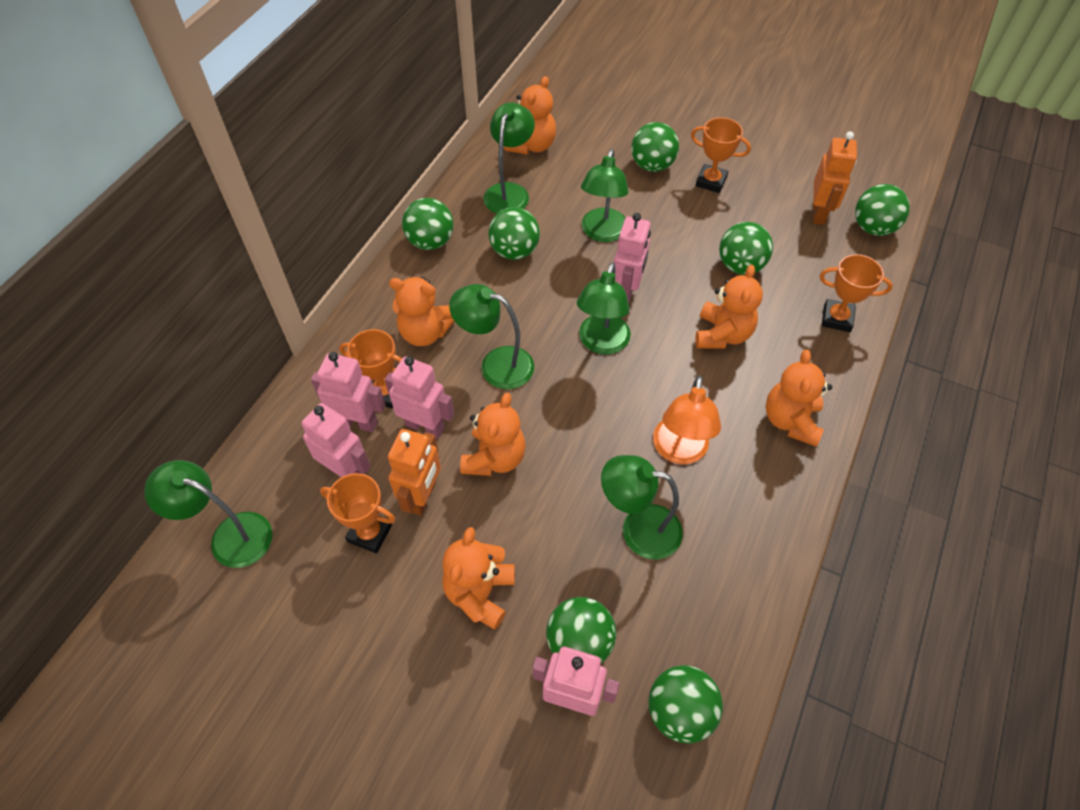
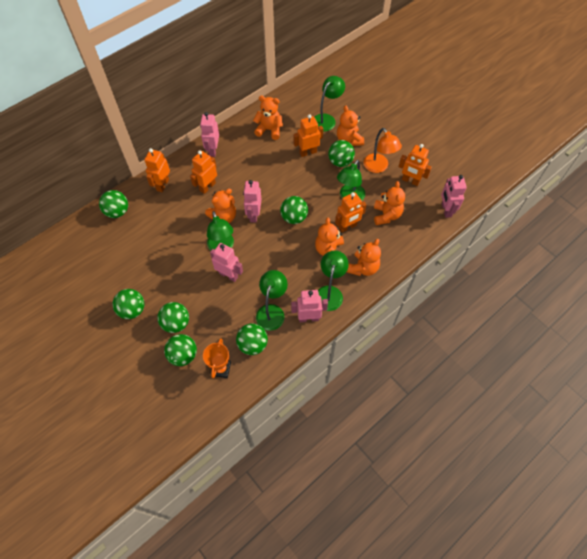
green lamp: 6 -> 5
orange robot: 2 -> 5
orange trophy: 4 -> 1

